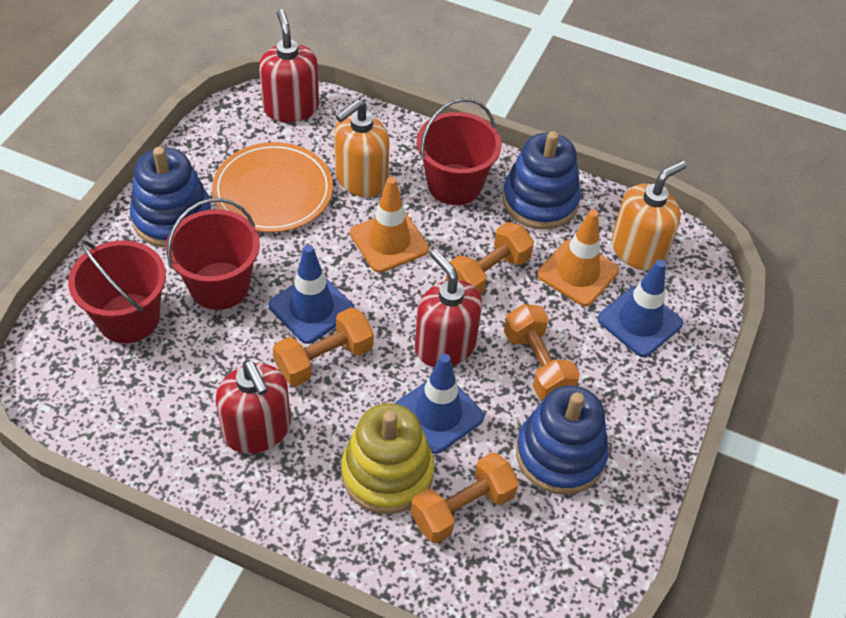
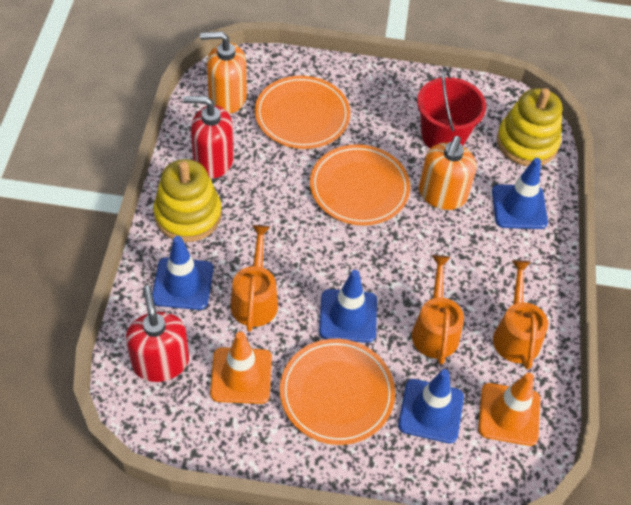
blue stacking toy: 3 -> 0
blue traffic cone: 3 -> 4
orange dumbbell: 4 -> 0
orange plate: 1 -> 3
orange watering can: 0 -> 3
red bucket: 3 -> 1
red soap dispenser: 3 -> 2
yellow stacking toy: 1 -> 2

